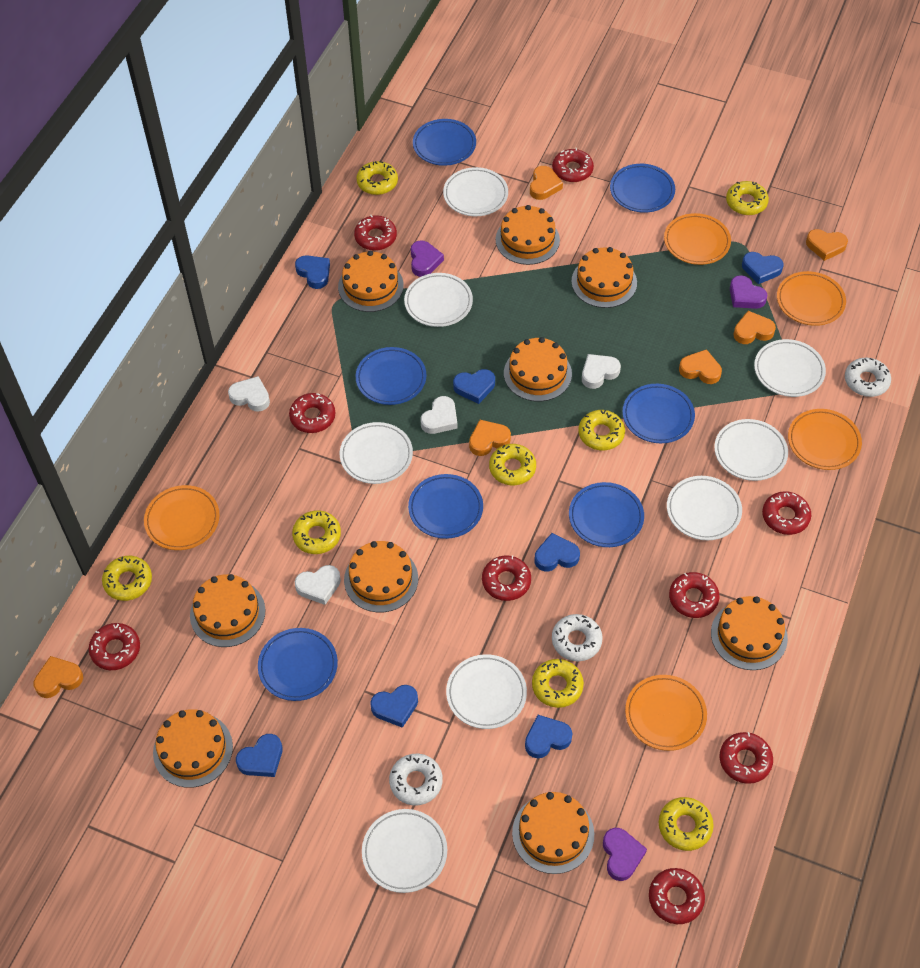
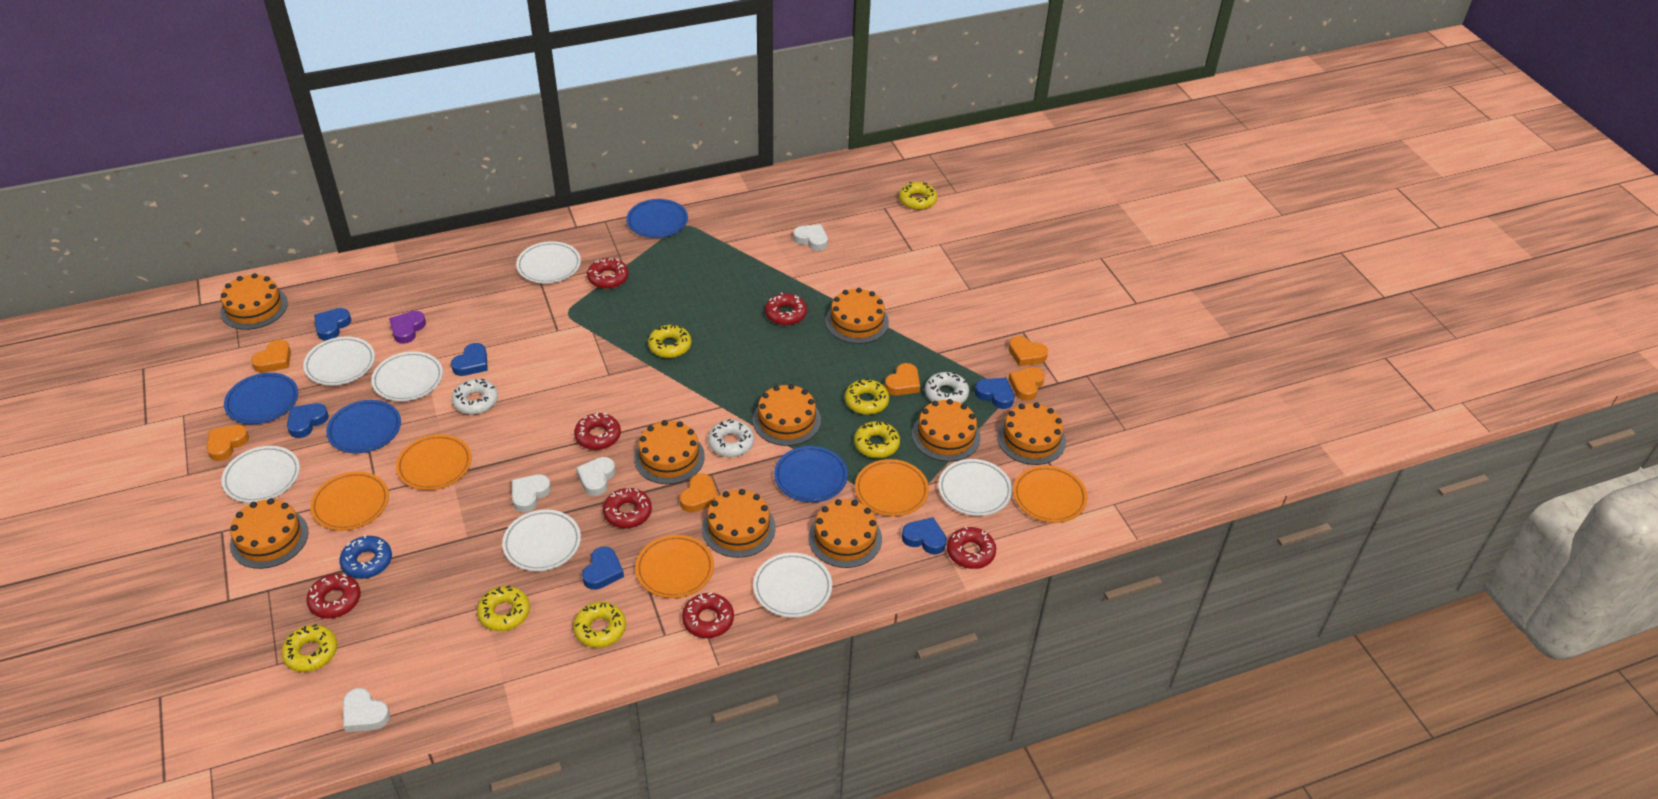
blue donut: 0 -> 1
blue heart: 7 -> 6
blue plate: 7 -> 4
purple heart: 3 -> 1
red donut: 9 -> 7
white plate: 8 -> 7
yellow donut: 8 -> 7

